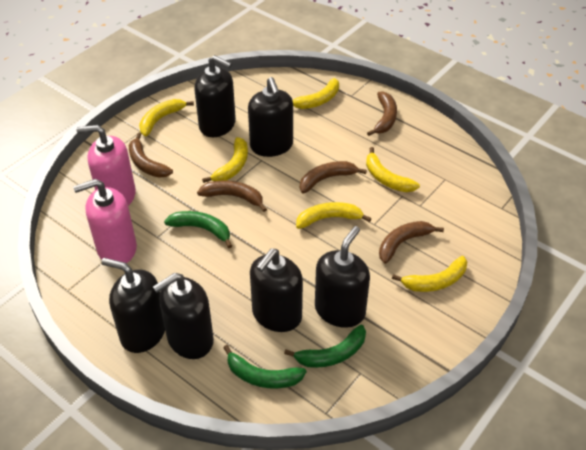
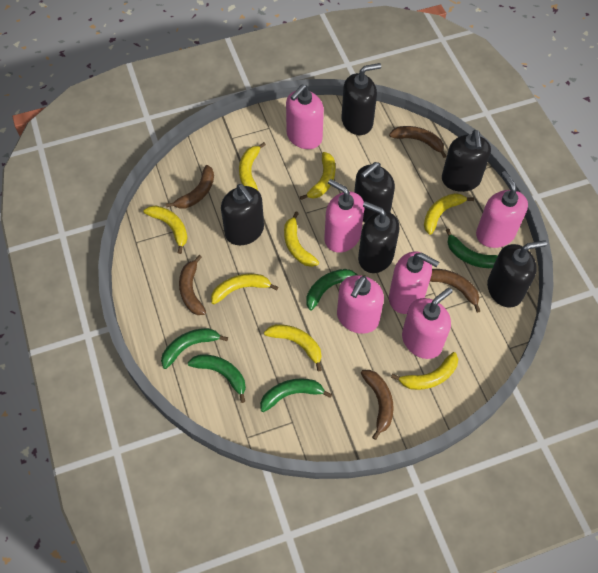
green banana: 3 -> 5
pink soap dispenser: 2 -> 6
yellow banana: 6 -> 8

